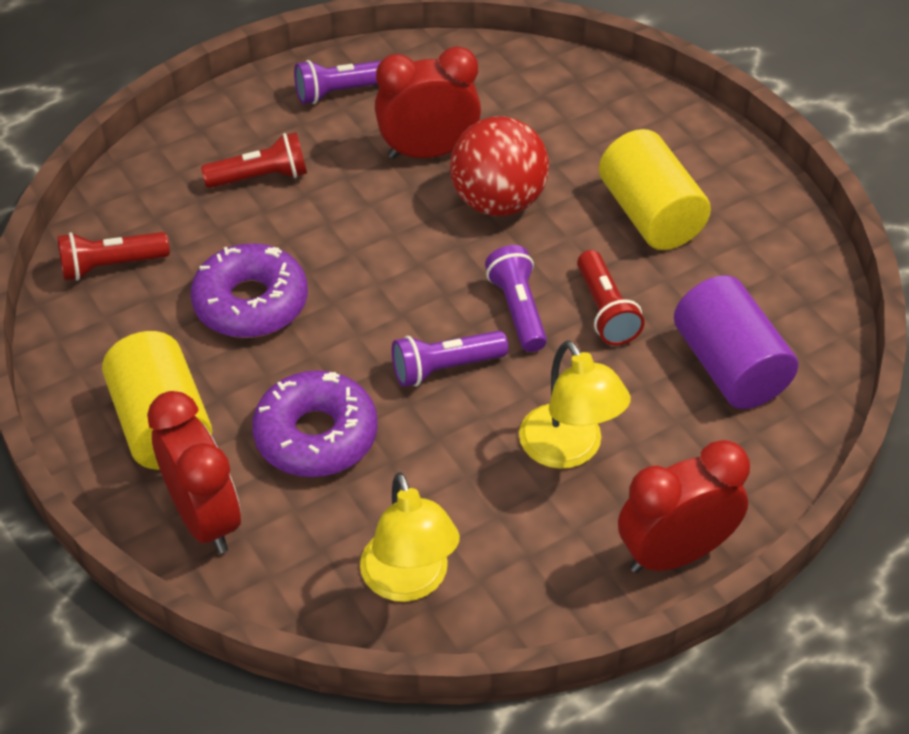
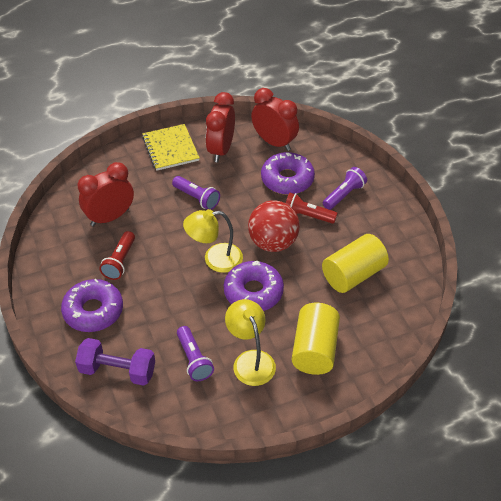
purple cylinder: 1 -> 0
purple donut: 2 -> 3
purple dumbbell: 0 -> 1
red flashlight: 3 -> 2
yellow notebook: 0 -> 1

